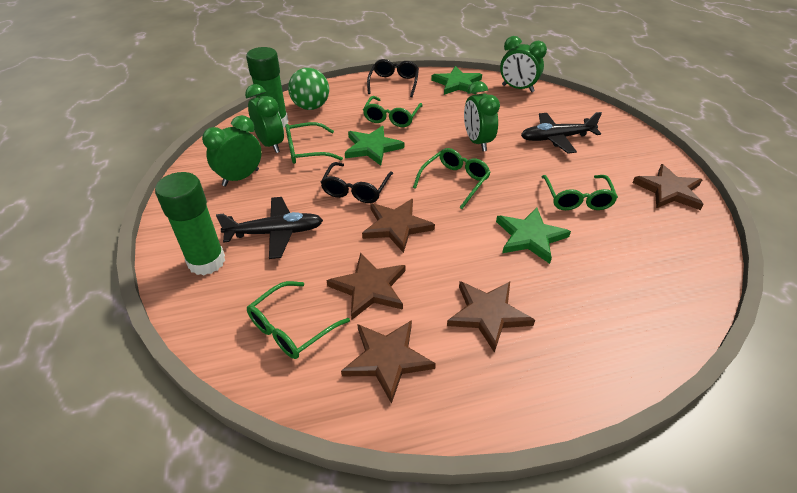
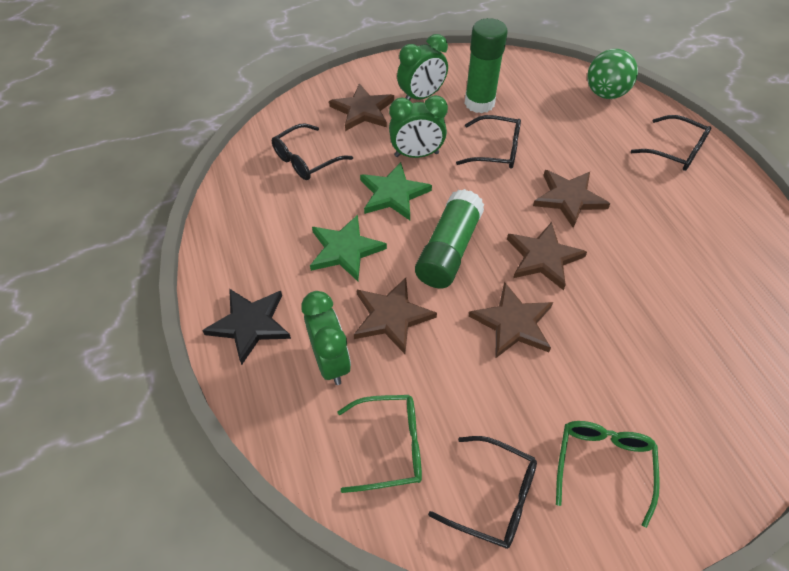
black glasses: 2 -> 4
black plane: 2 -> 0
black star: 0 -> 1
green clock: 4 -> 3
green glasses: 5 -> 2
green star: 3 -> 2

